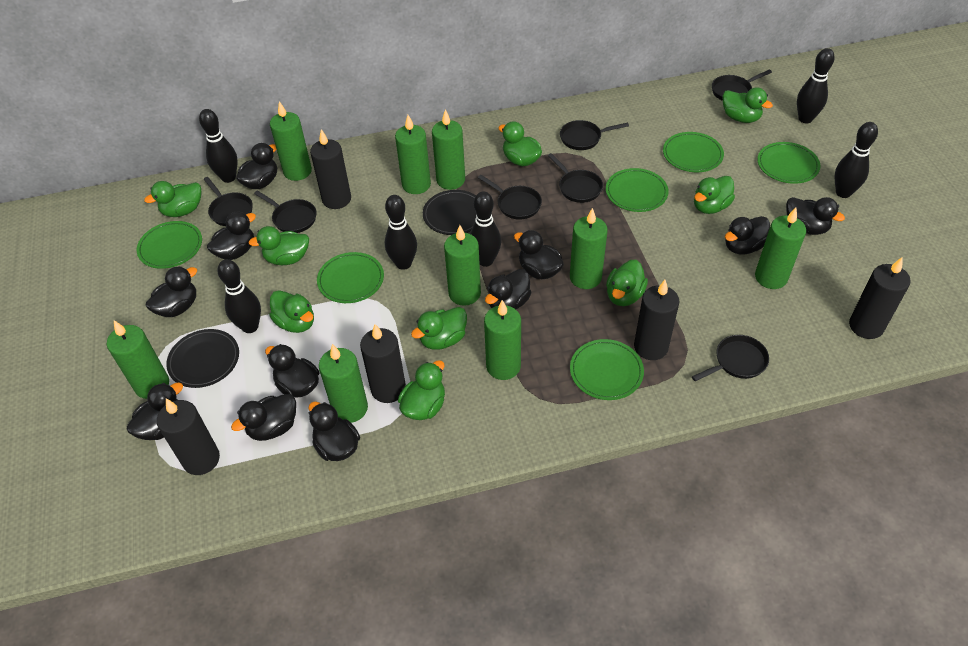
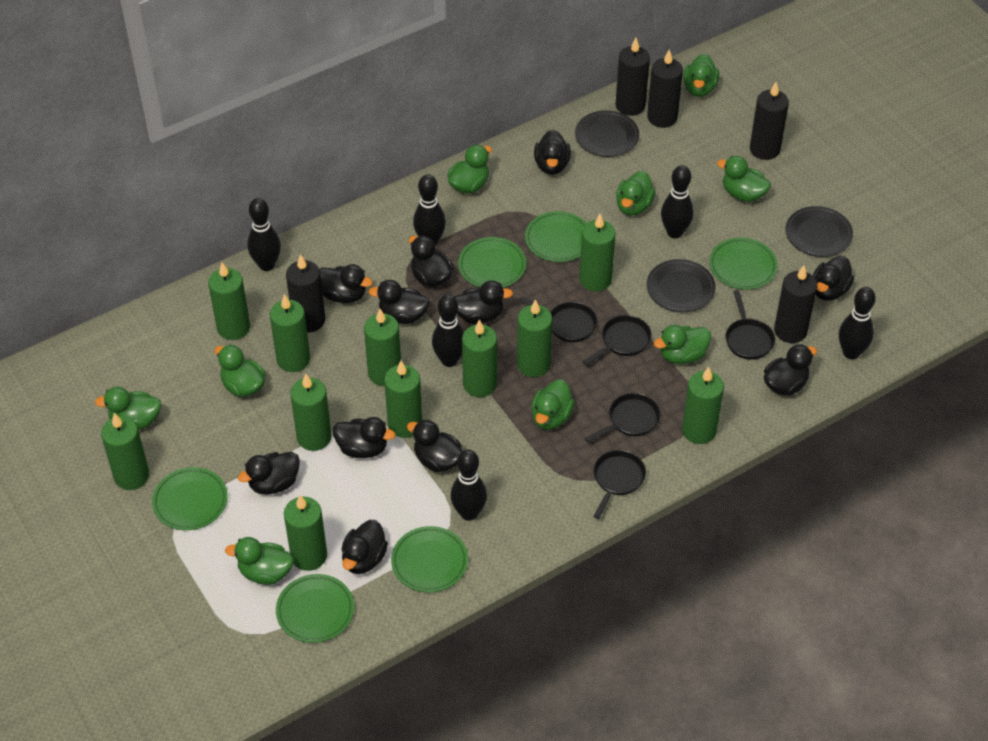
black pan: 7 -> 5
black plate: 2 -> 3
green candle: 9 -> 11

